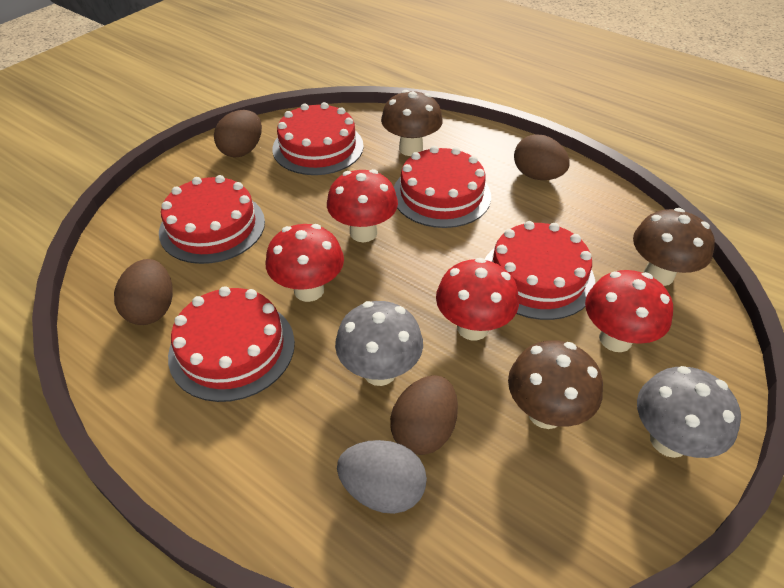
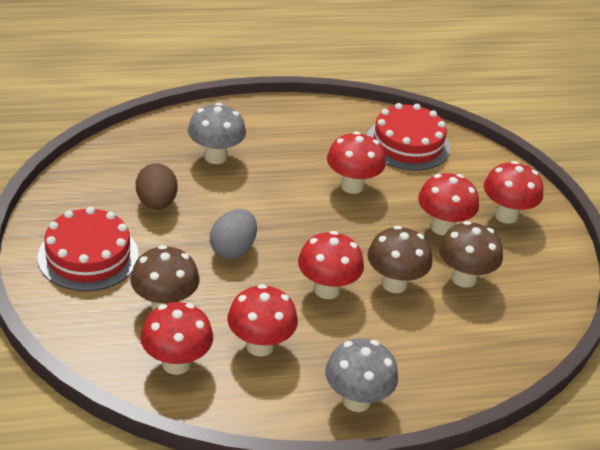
brown egg: 4 -> 1
red cake: 5 -> 2
red mushroom: 4 -> 6

